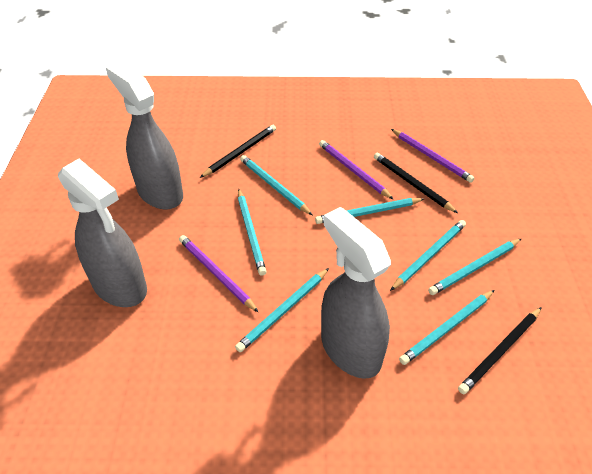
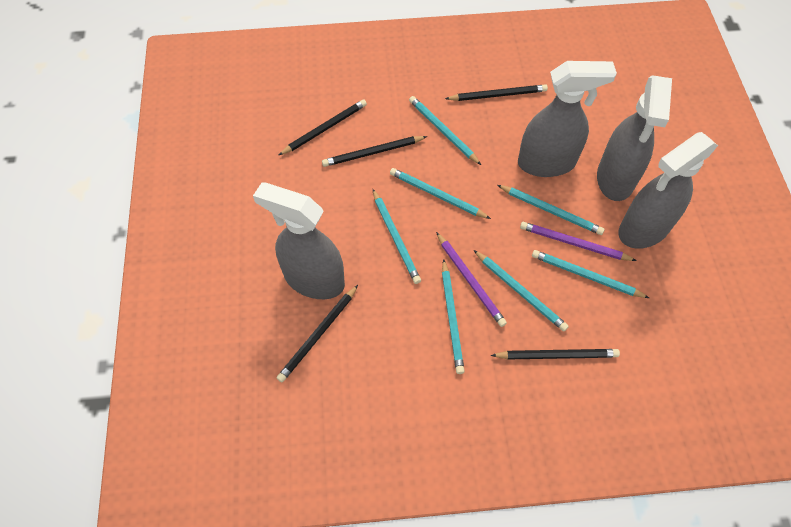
black pencil: 3 -> 5
grey spray bottle: 3 -> 4
purple pencil: 3 -> 2

